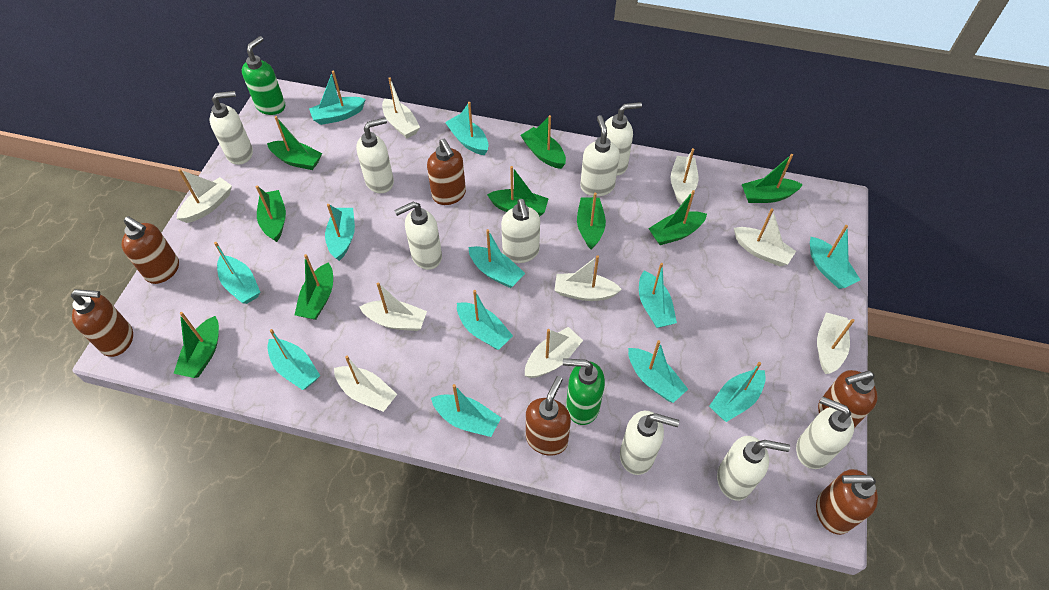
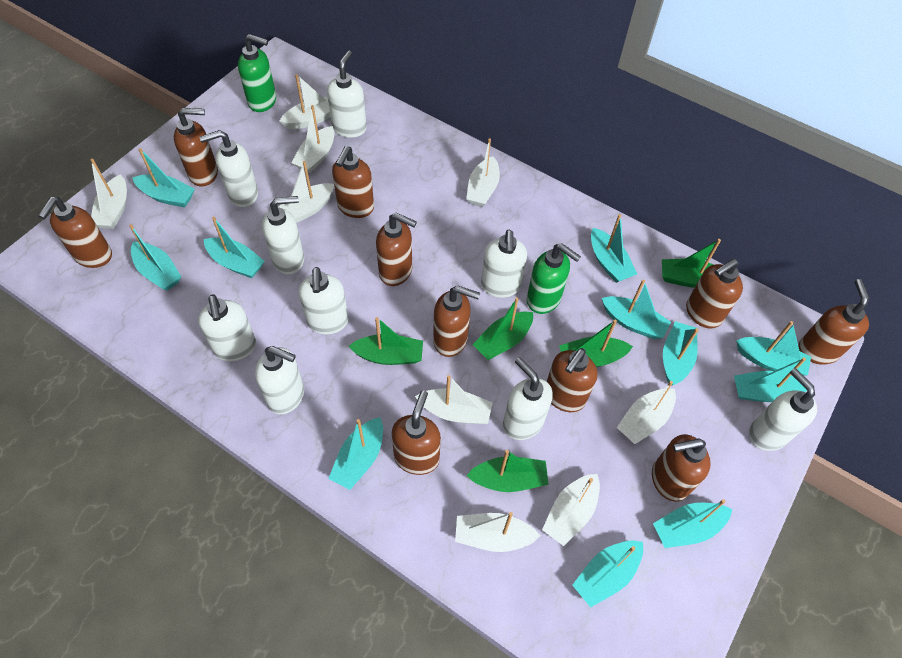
brown soap dispenser: 6 -> 10
green boat: 9 -> 5
turquoise boat: 12 -> 11

